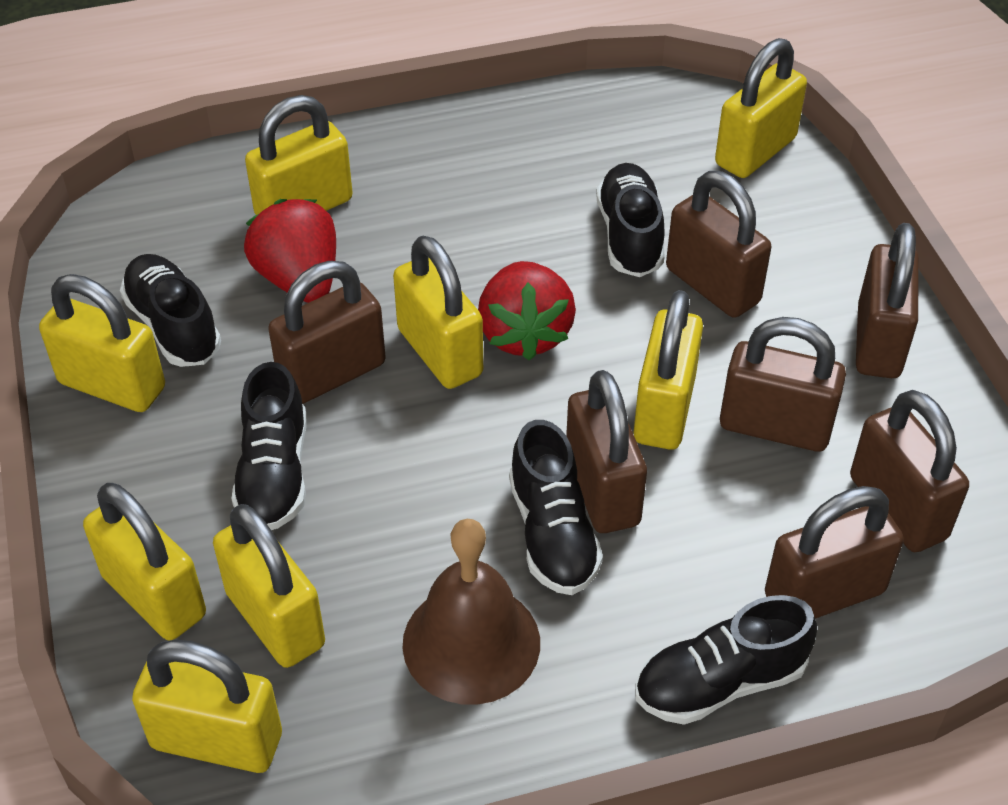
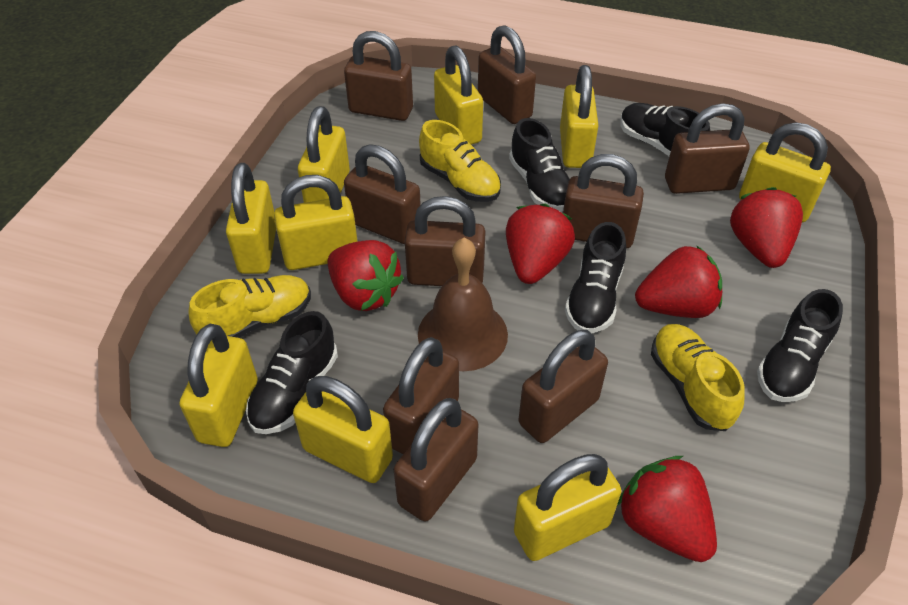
brown padlock: 7 -> 9
red strawberry: 2 -> 5
yellow padlock: 8 -> 9
yellow shoe: 0 -> 3

